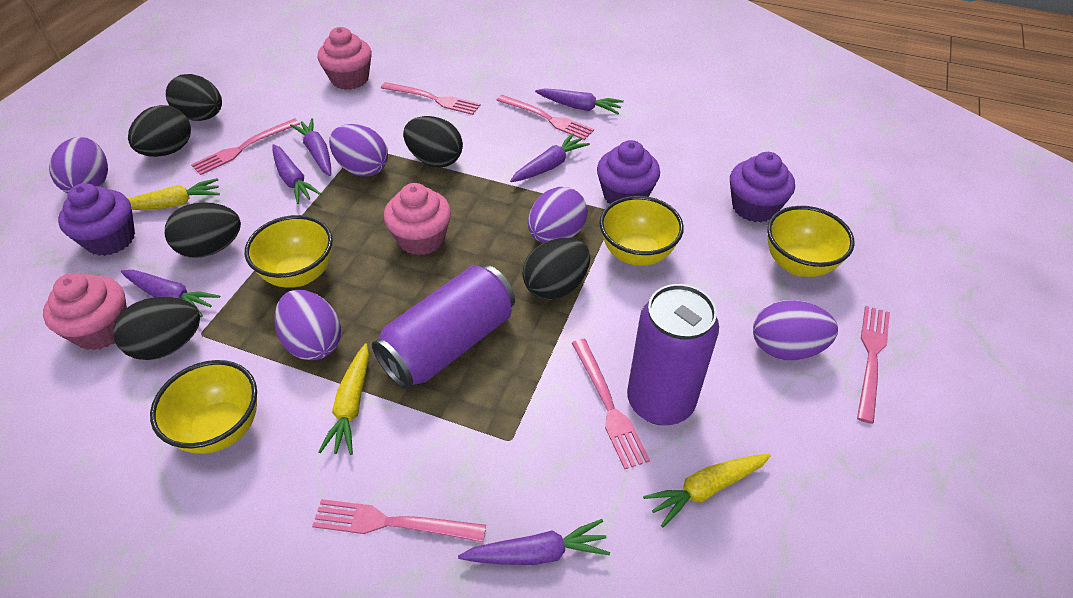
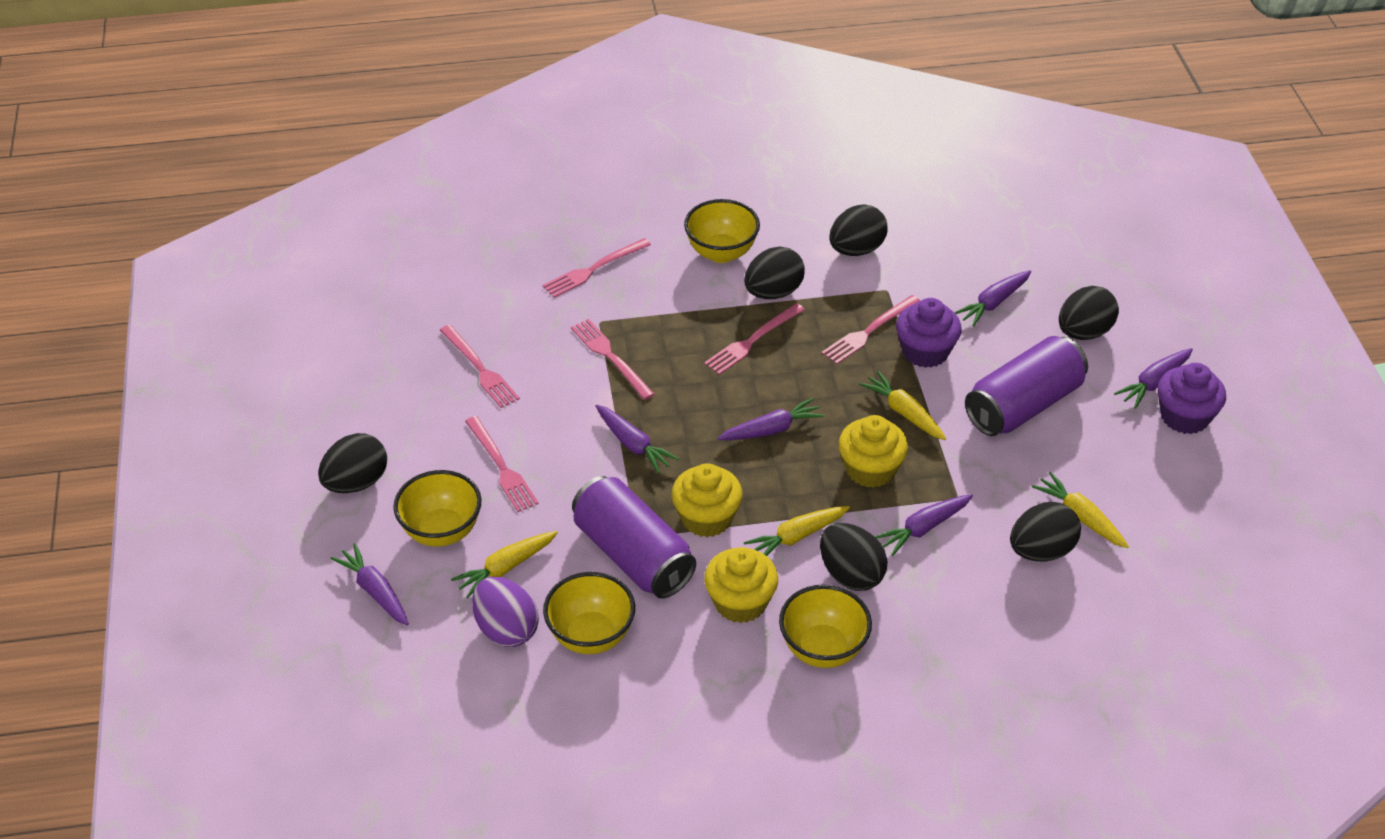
pink cupcake: 3 -> 0
purple cupcake: 3 -> 2
purple egg: 5 -> 1
yellow carrot: 3 -> 4
yellow cupcake: 0 -> 3

